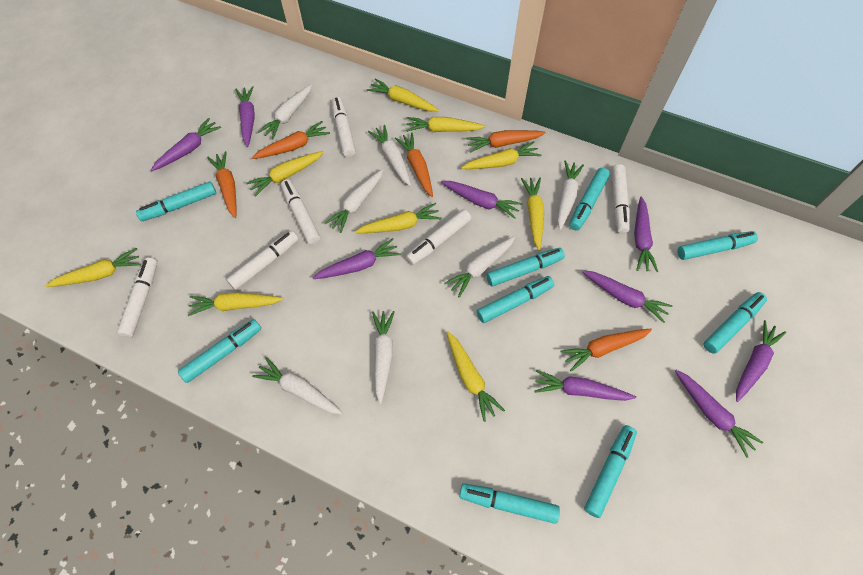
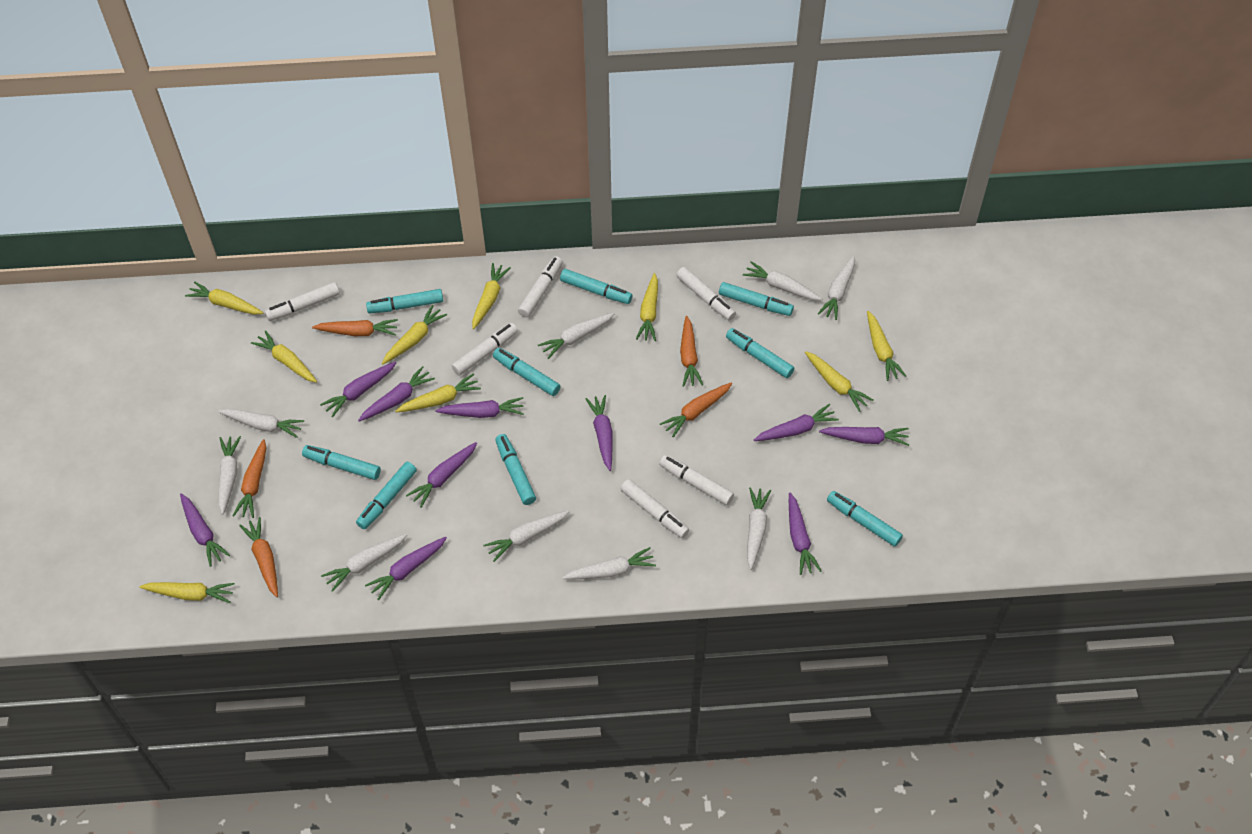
purple carrot: 9 -> 10
white carrot: 7 -> 9

